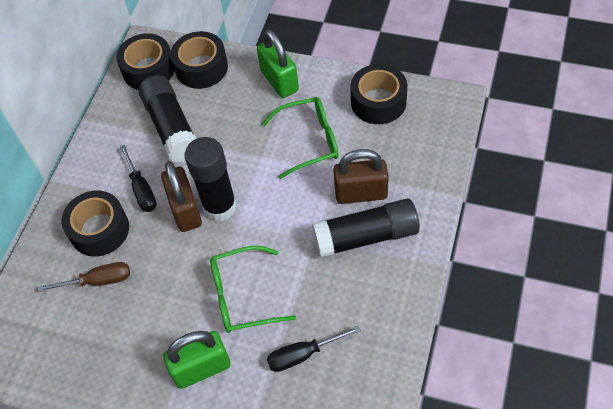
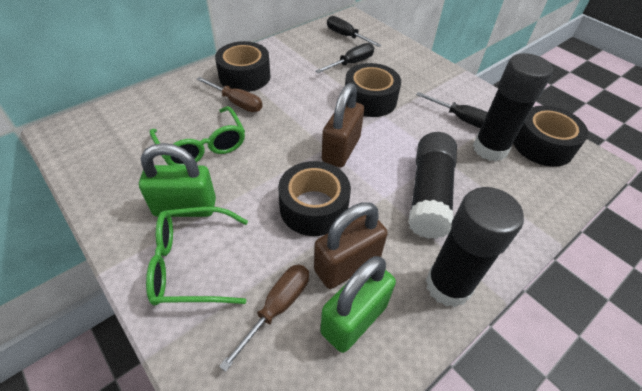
black screwdriver: 2 -> 3
brown screwdriver: 1 -> 2

